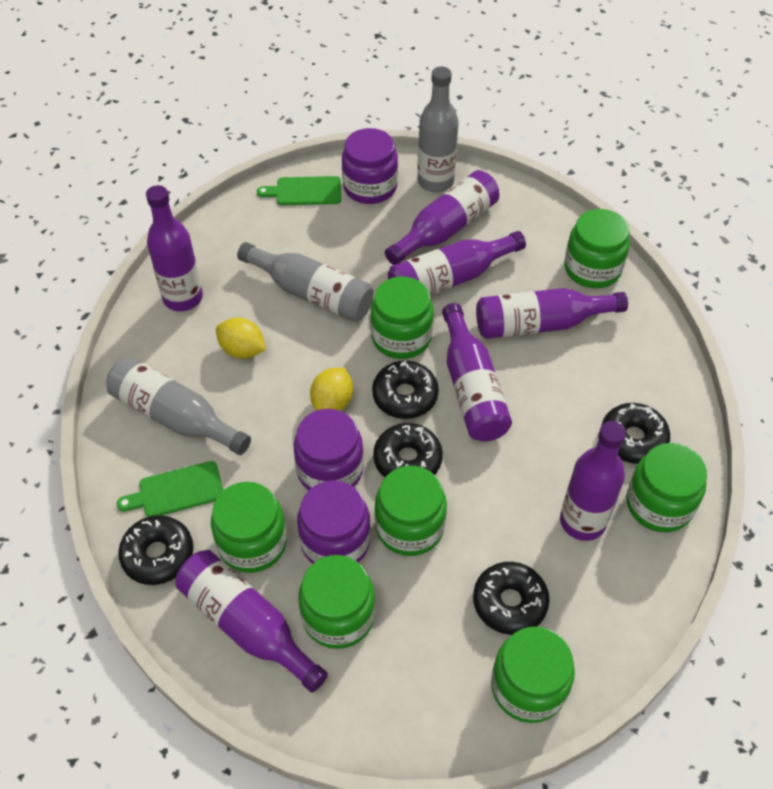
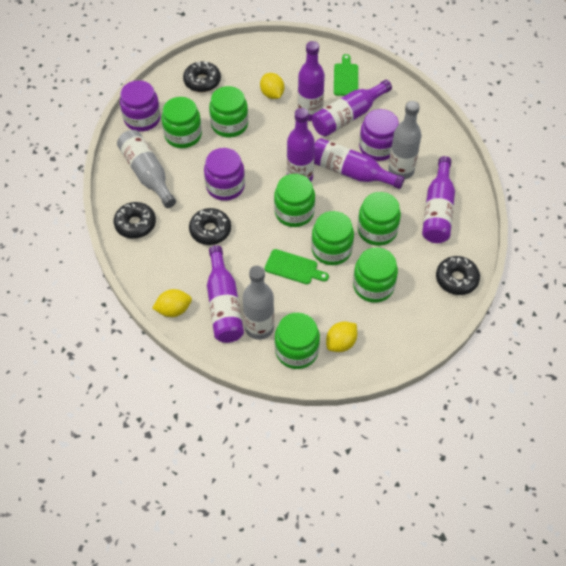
black donut: 5 -> 4
purple bottle: 7 -> 6
yellow lemon: 2 -> 3

